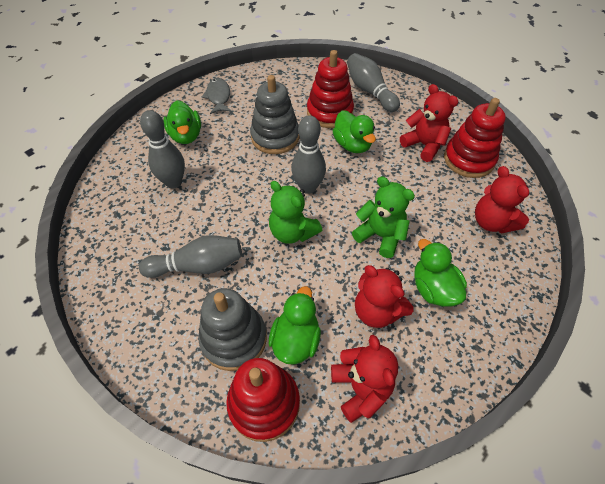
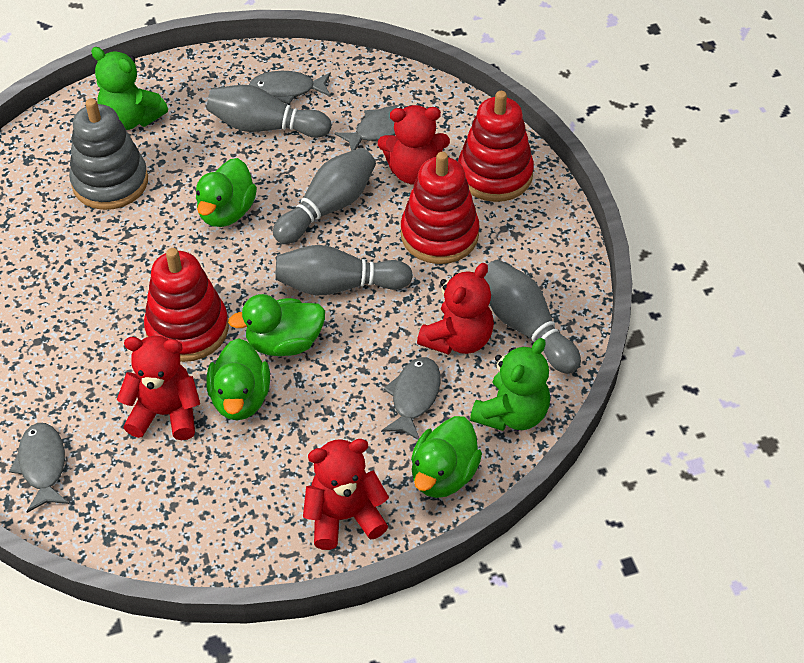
grey fish: 1 -> 4
grey stacking toy: 2 -> 1

